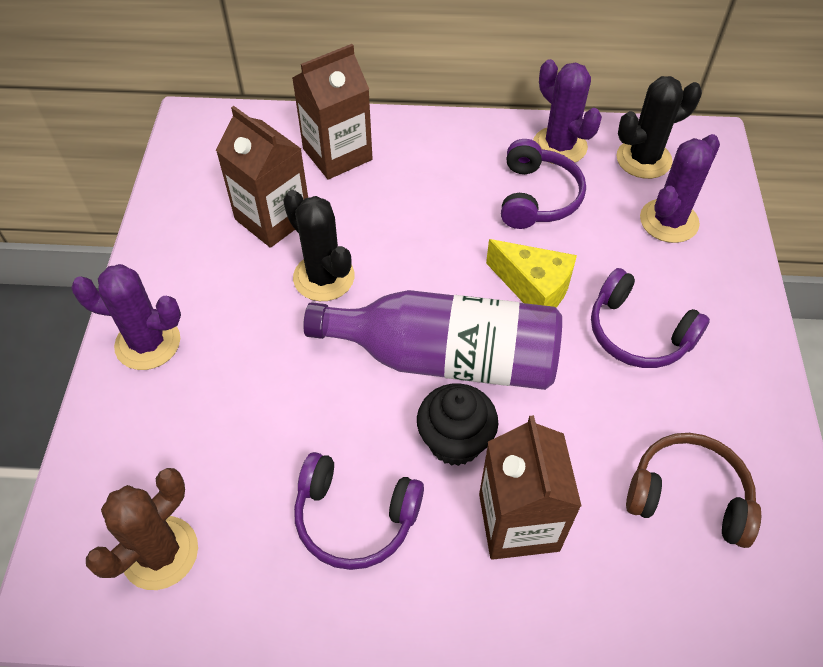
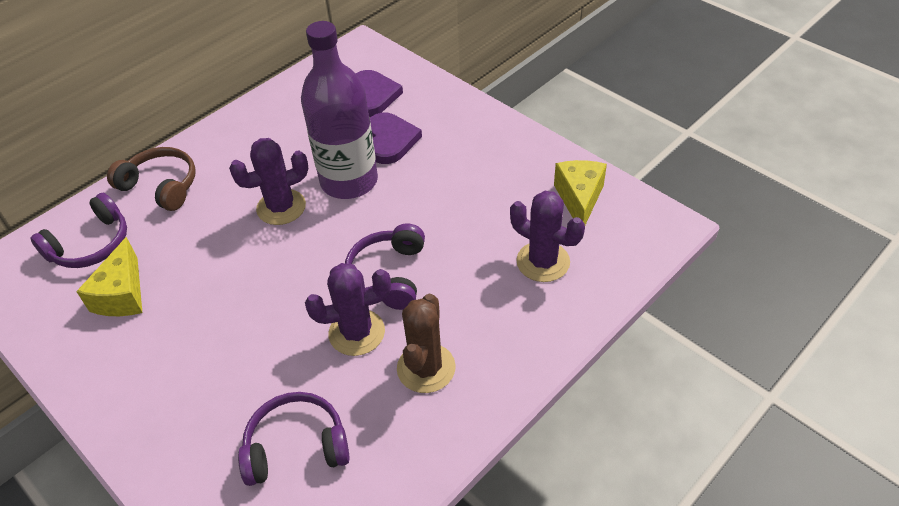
black cactus: 2 -> 0
black cupcake: 1 -> 0
brown carton: 3 -> 0
purple heart: 0 -> 2
yellow cheese: 1 -> 2

